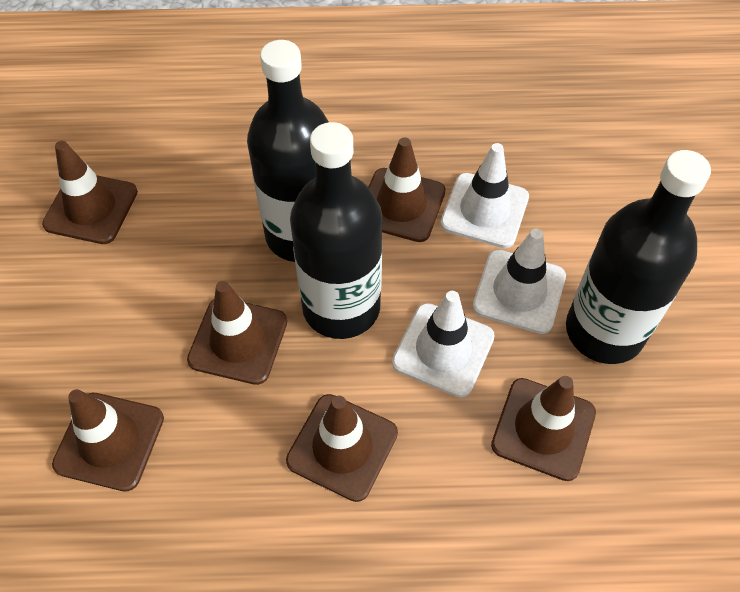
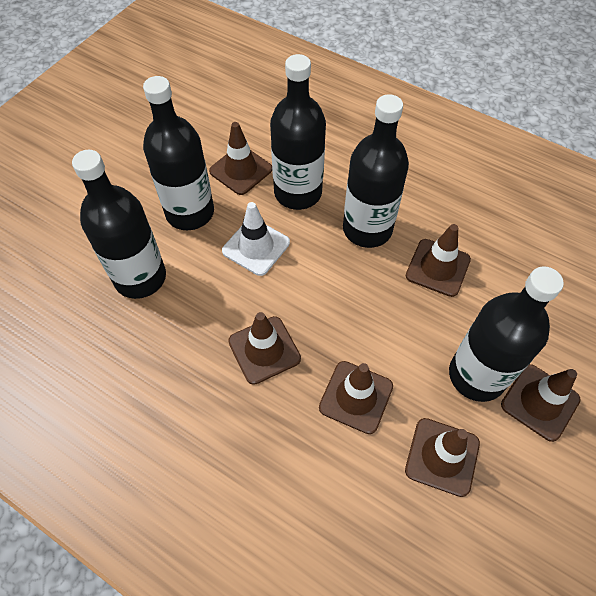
black bottle: 3 -> 5
white traffic cone: 3 -> 1

